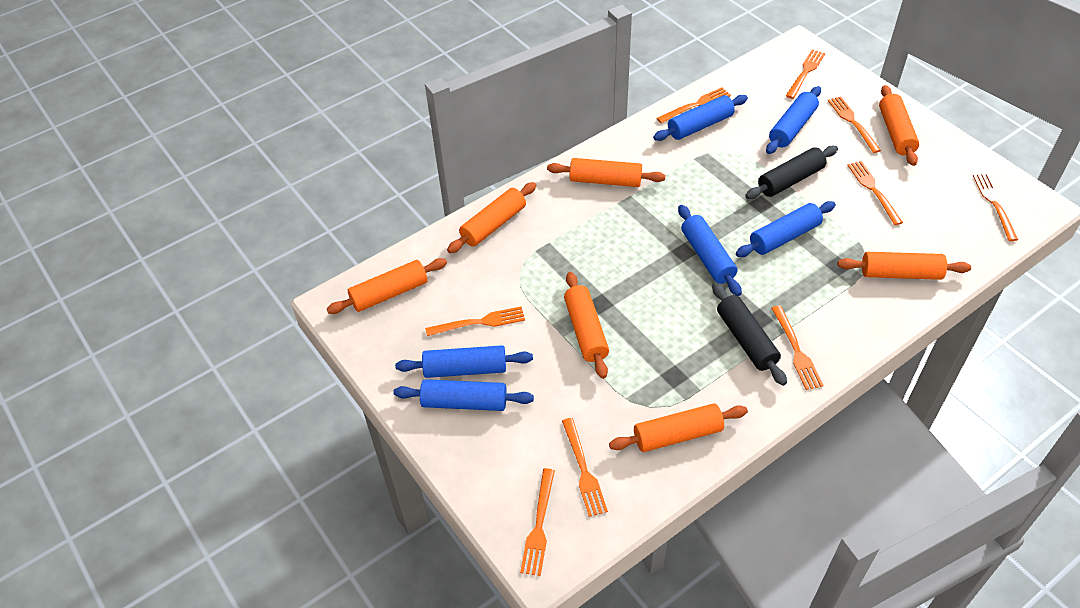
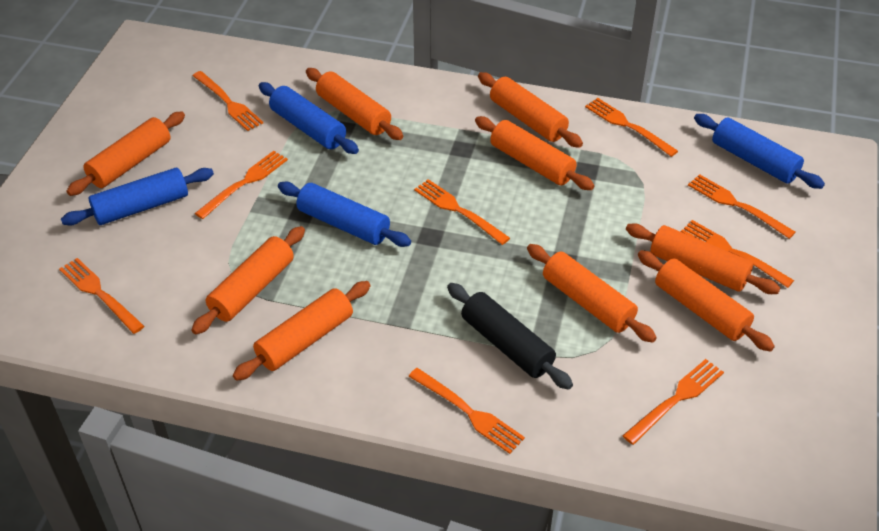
black rolling pin: 2 -> 1
blue rolling pin: 6 -> 4
orange rolling pin: 7 -> 9

